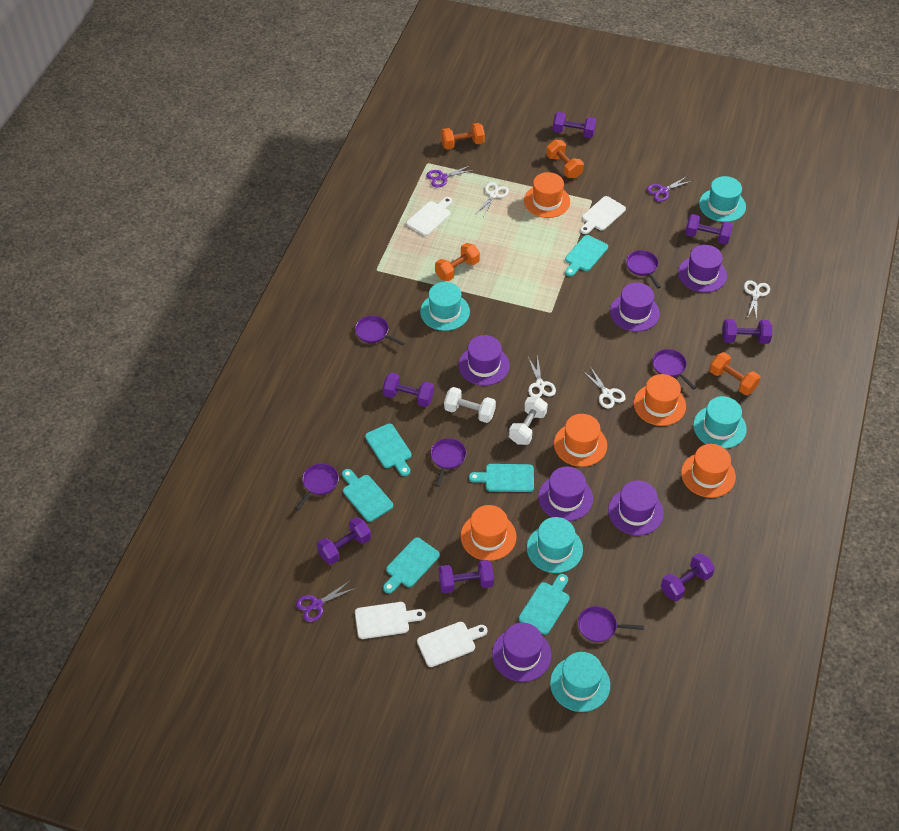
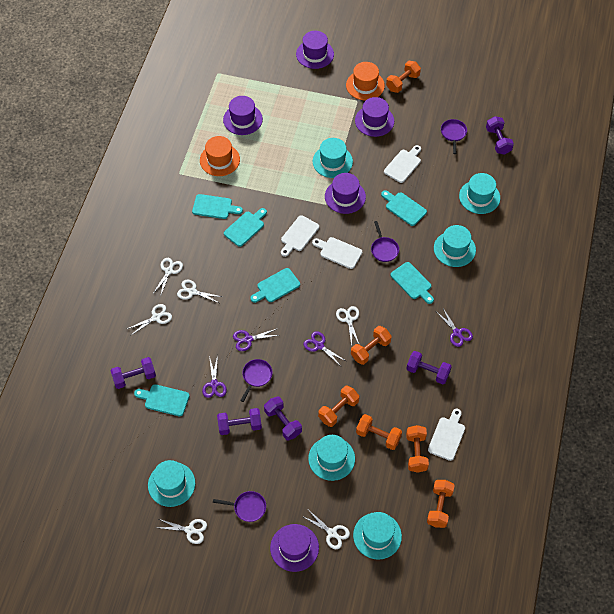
orange dumbbell: 4 -> 6
orange hat: 5 -> 2
purple dumbbell: 7 -> 5
purple hat: 6 -> 5
purple pan: 6 -> 4
purple scissors: 3 -> 4
turquoise hat: 5 -> 6
white dumbbell: 2 -> 0
white scissors: 4 -> 6

